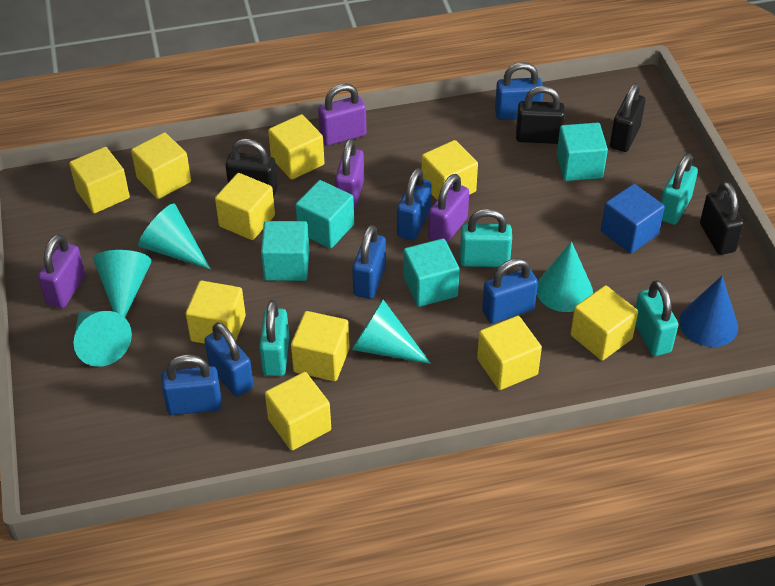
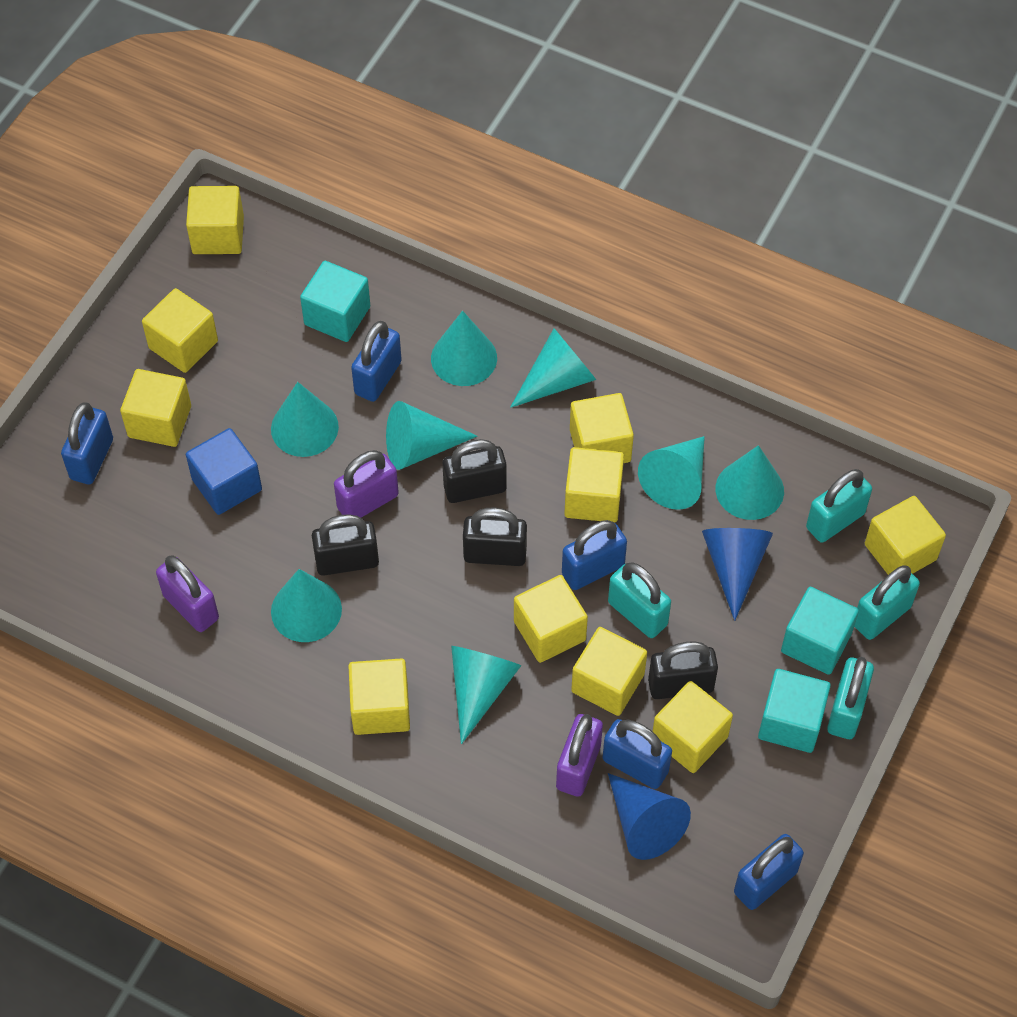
blue cone: 1 -> 2
blue padlock: 6 -> 5
purple padlock: 4 -> 3
turquoise cone: 5 -> 8
turquoise cube: 4 -> 3

